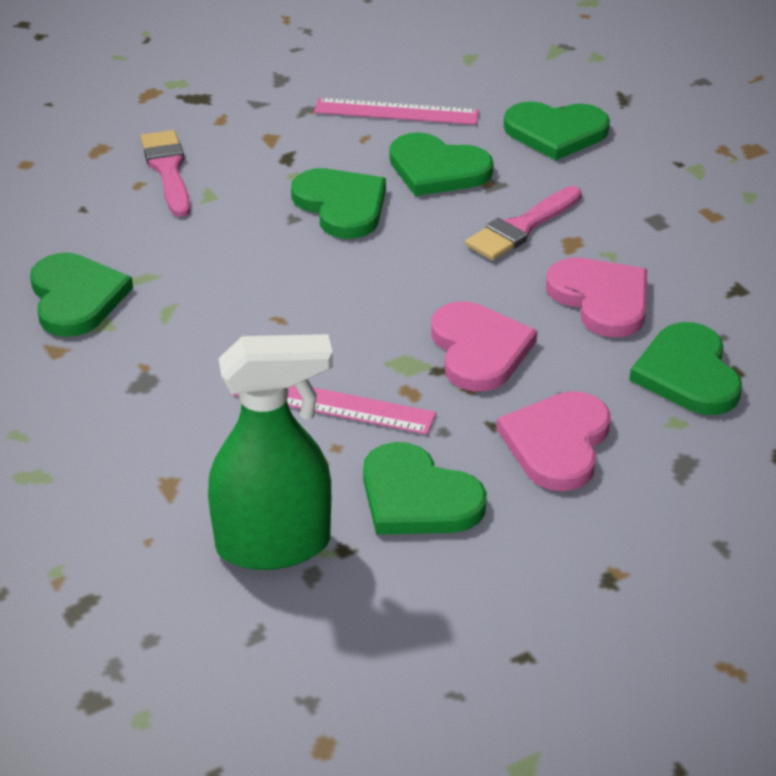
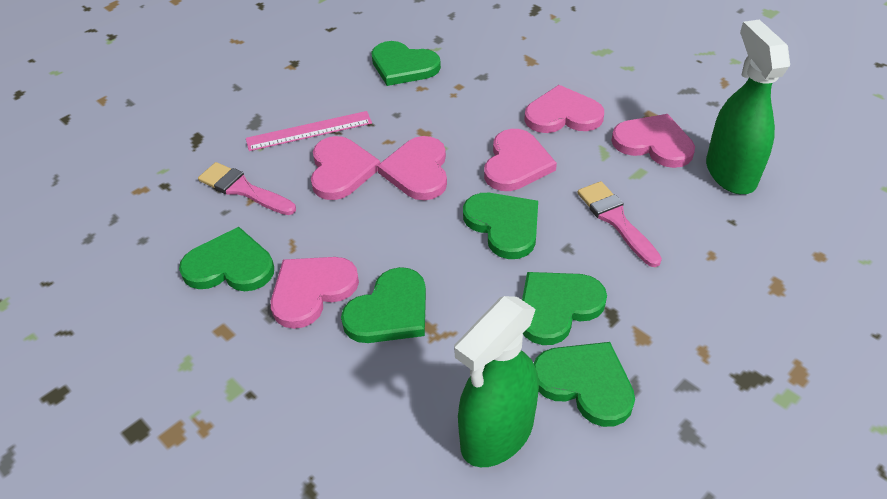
green spray bottle: 1 -> 2
pink heart: 3 -> 6
pink ruler: 2 -> 1

